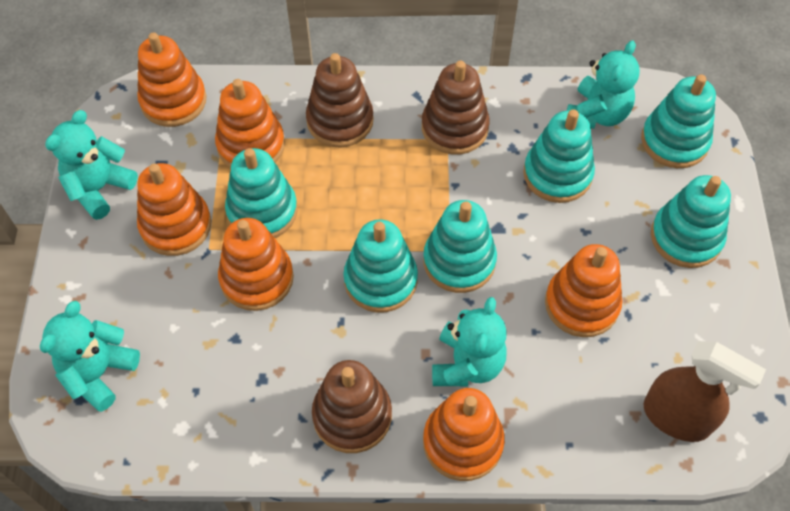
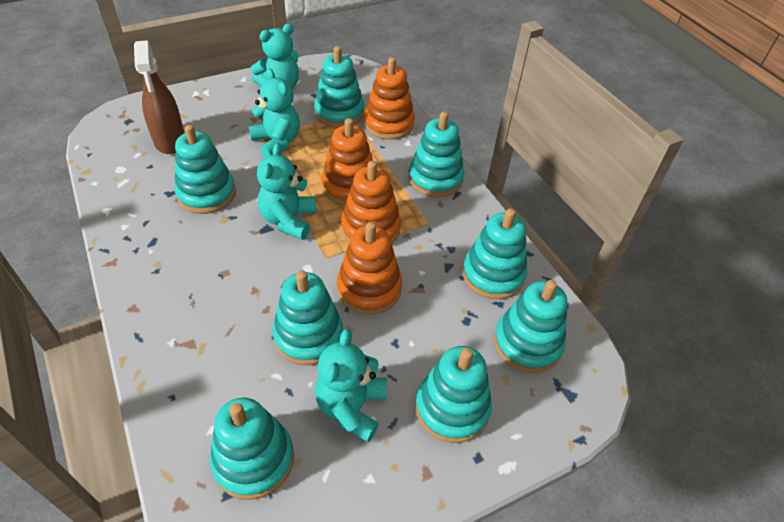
brown stacking toy: 3 -> 0
orange stacking toy: 6 -> 4
turquoise stacking toy: 6 -> 8

